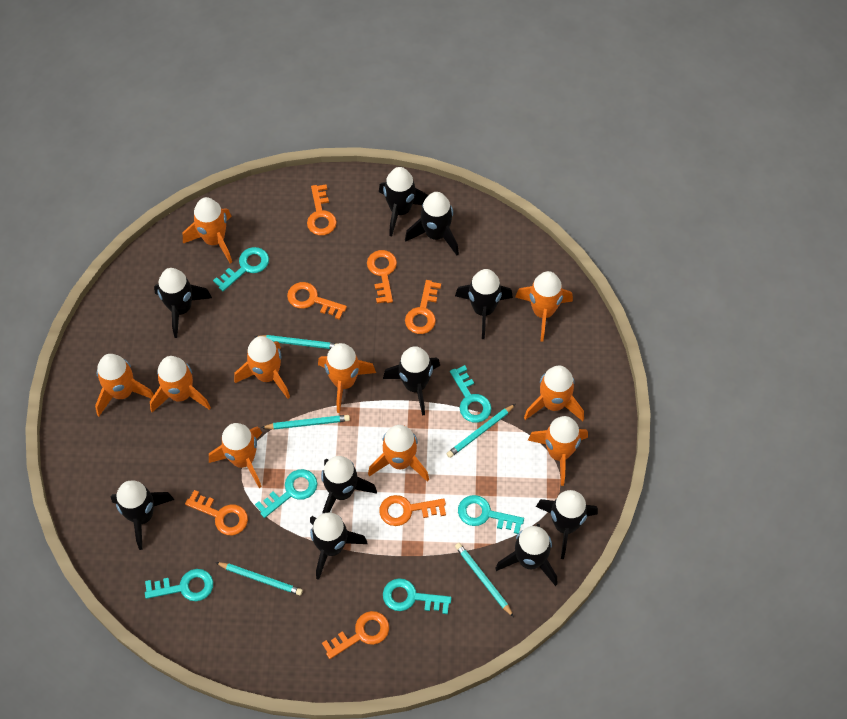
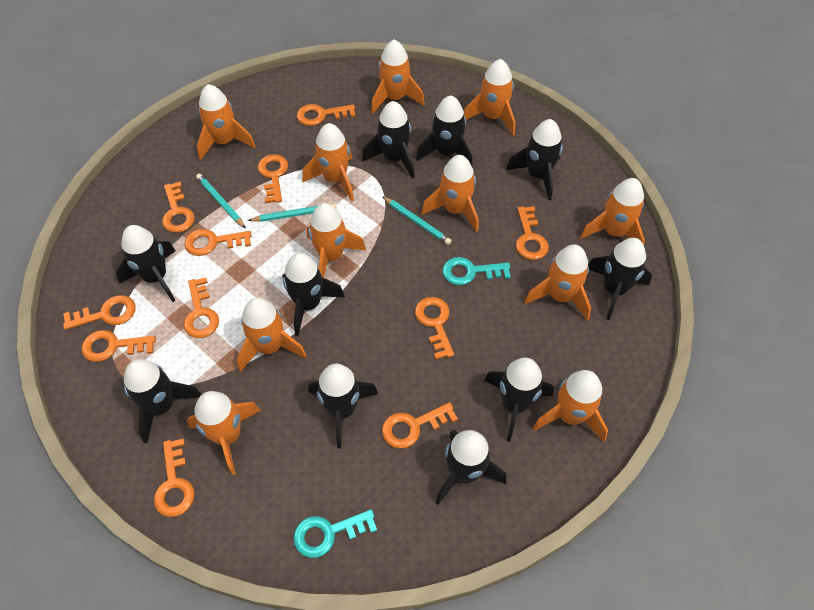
orange key: 7 -> 11
orange rocket: 10 -> 11
turquoise key: 6 -> 2
turquoise pencil: 5 -> 3

